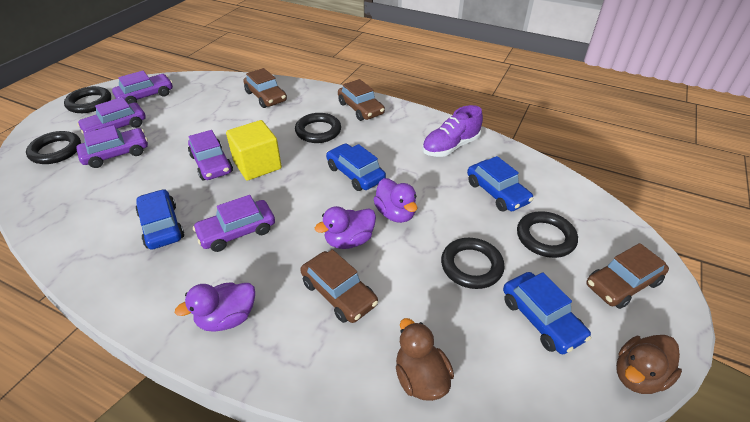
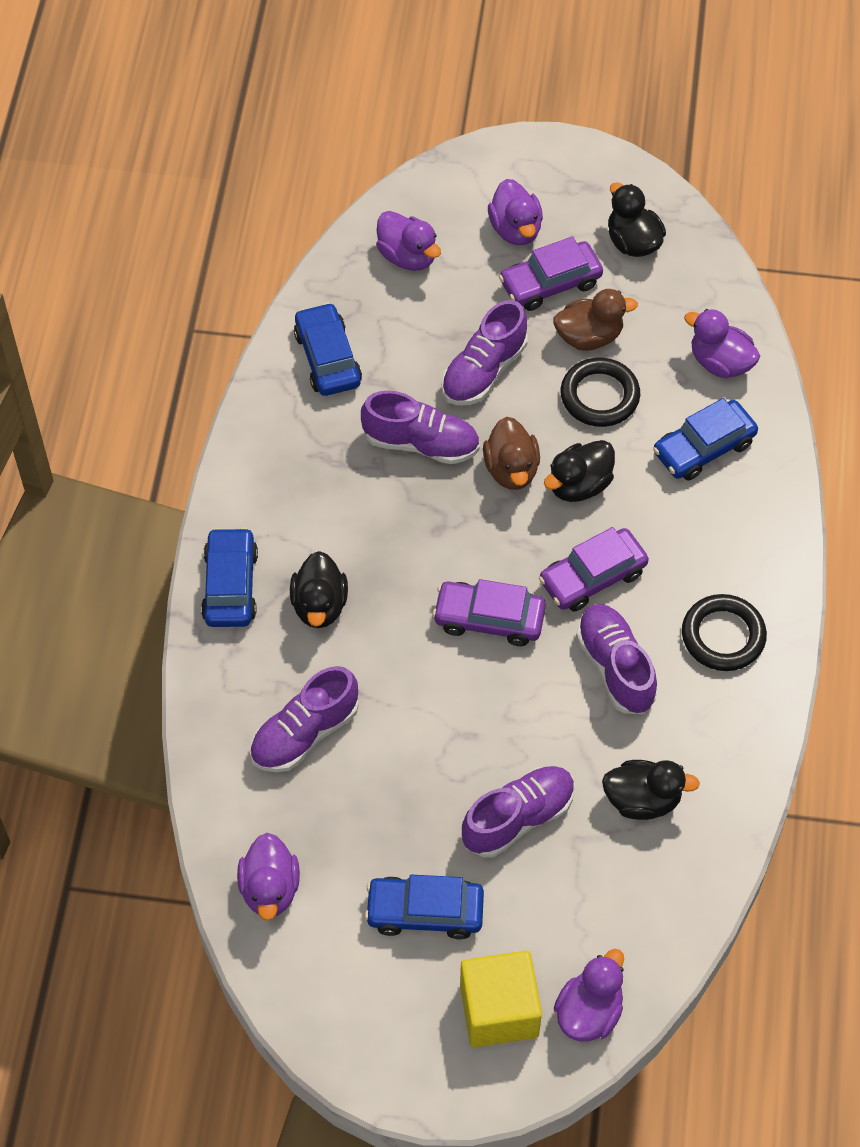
black duck: 0 -> 4
black ring: 5 -> 2
brown car: 4 -> 0
purple car: 5 -> 3
purple duck: 3 -> 5
purple shoe: 1 -> 5

